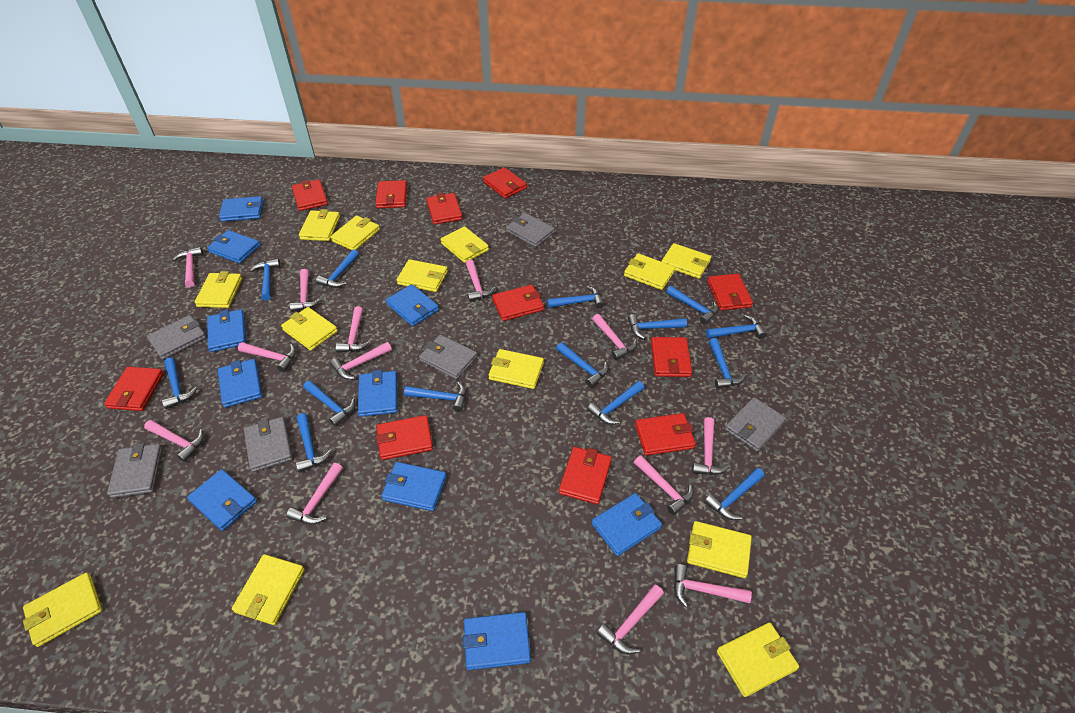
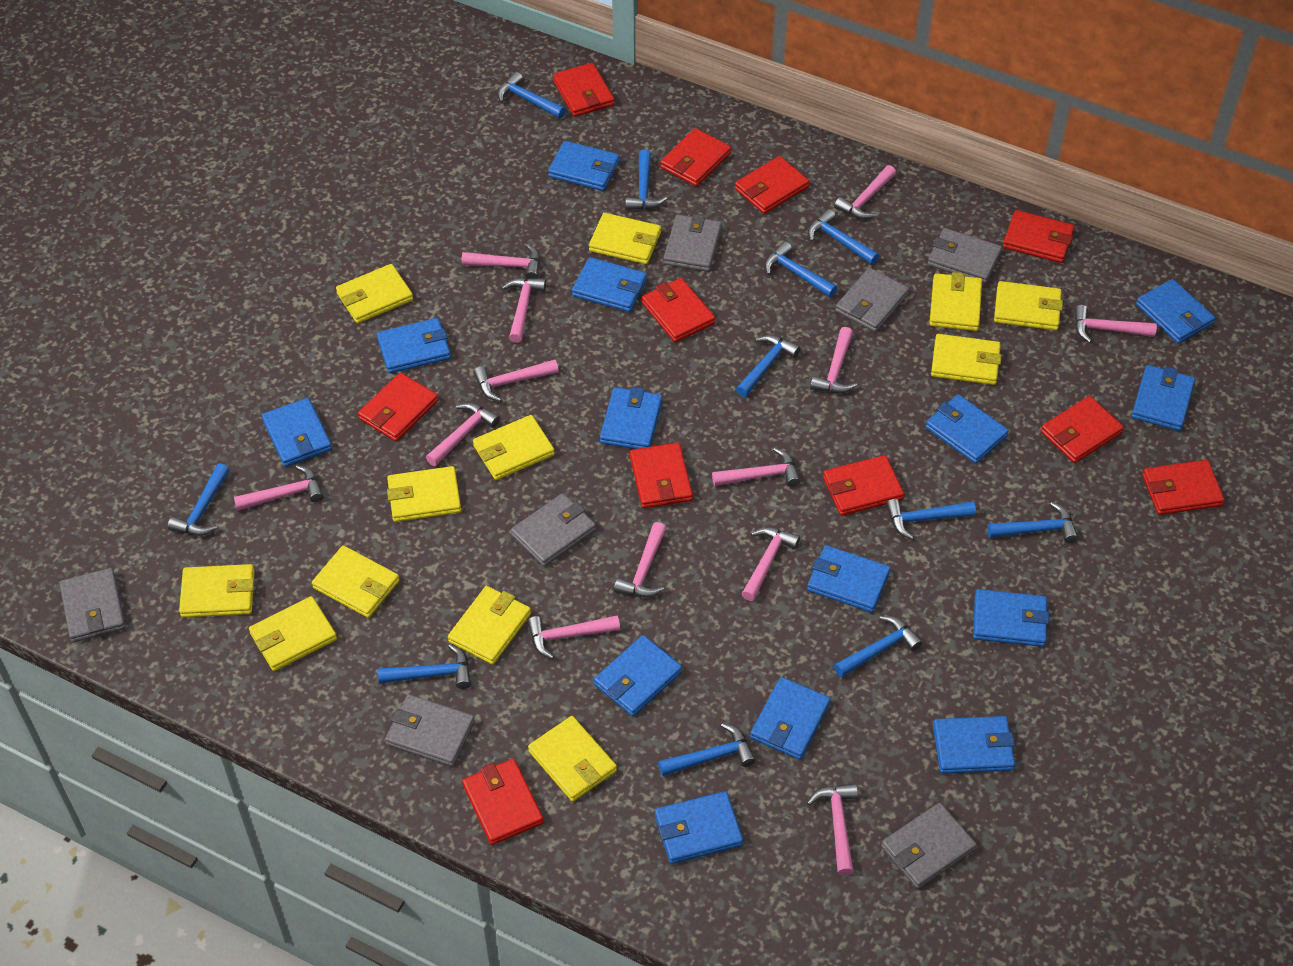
blue hammer: 14 -> 11
blue wallet: 10 -> 14
grey wallet: 6 -> 7
yellow wallet: 13 -> 12

